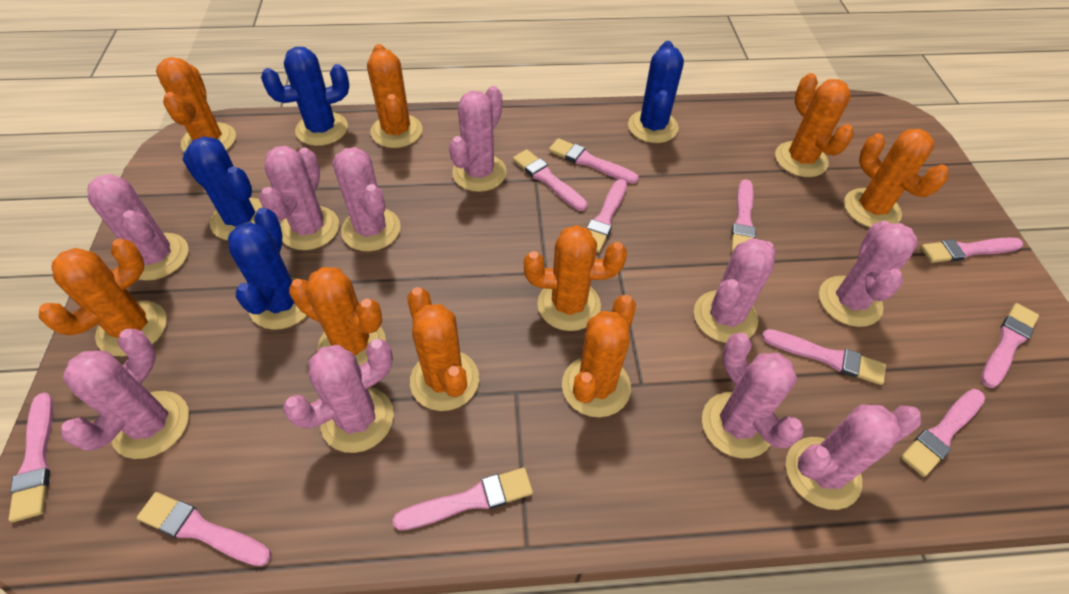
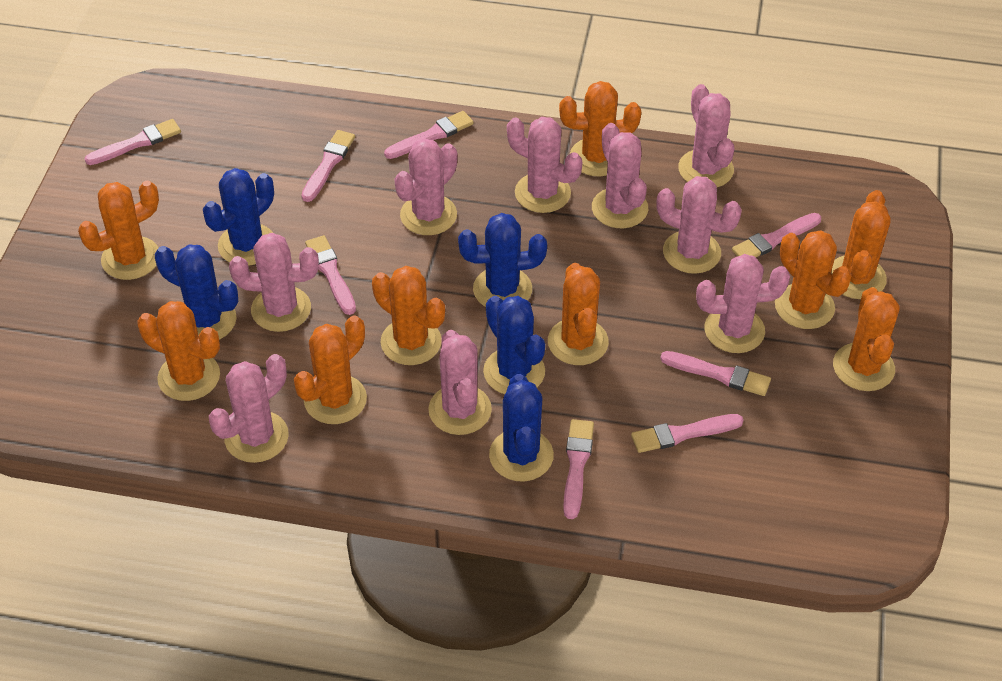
blue cactus: 4 -> 5
pink brush: 11 -> 8
pink cactus: 10 -> 9

